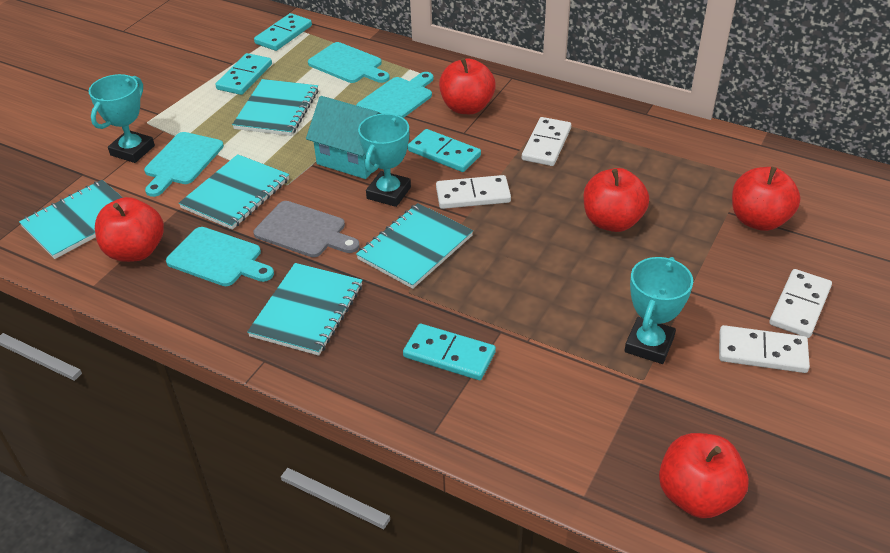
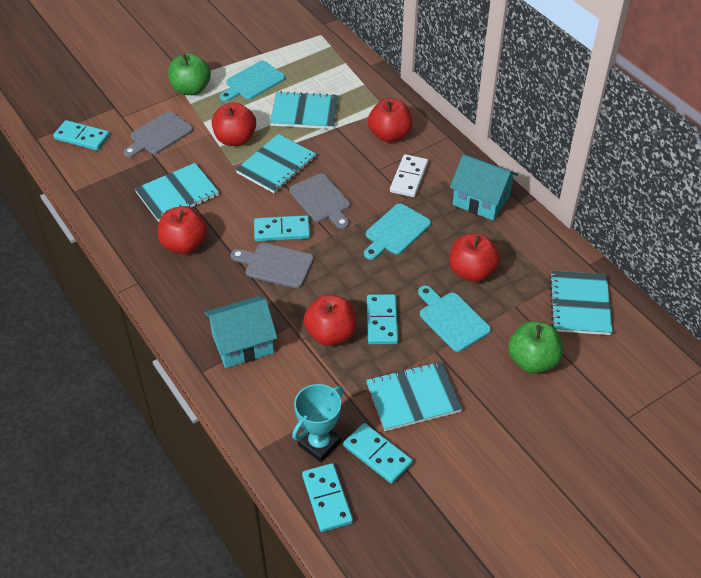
green apple: 0 -> 2
grey cutting board: 1 -> 3
turquoise cutting board: 4 -> 3
turquoise domino: 4 -> 5
turquoise house: 1 -> 2
turquoise trophy: 3 -> 1
white domino: 4 -> 1

